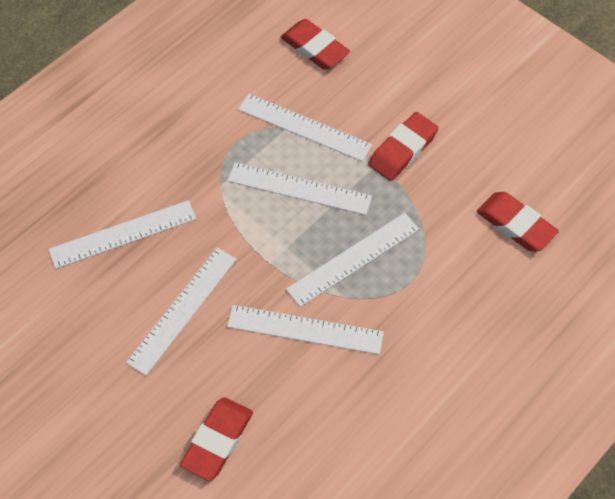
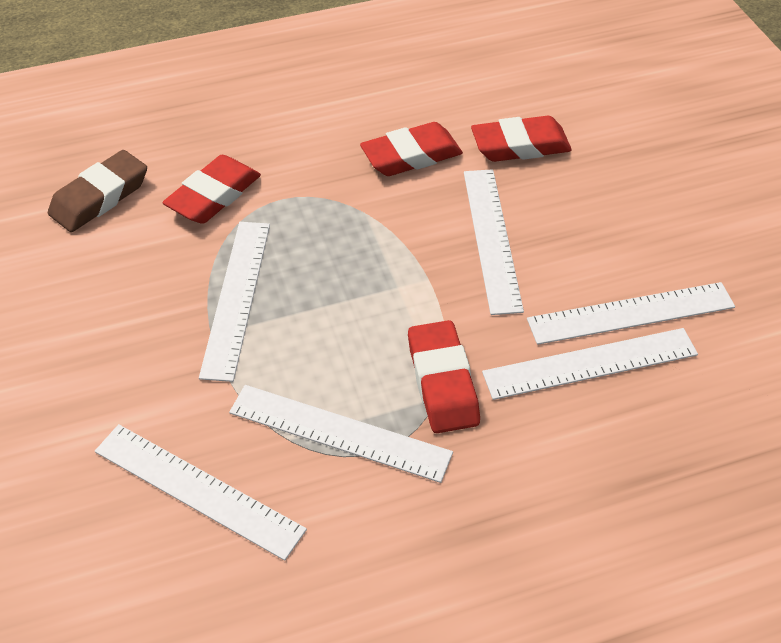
brown eraser: 0 -> 1

